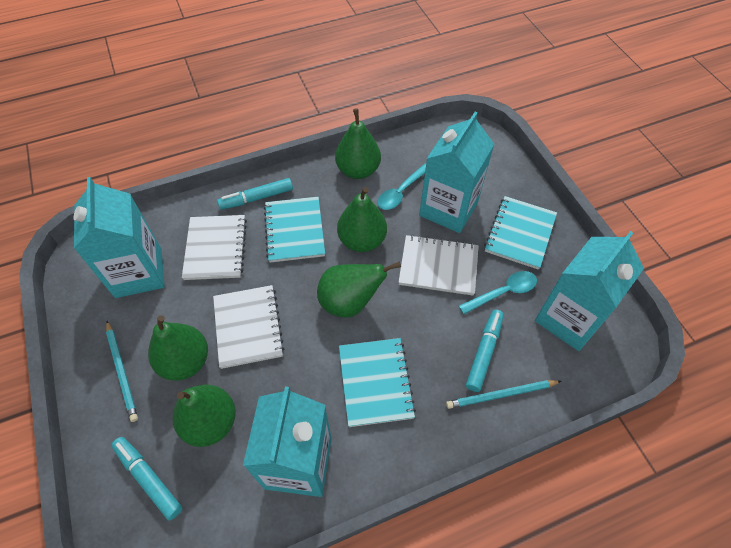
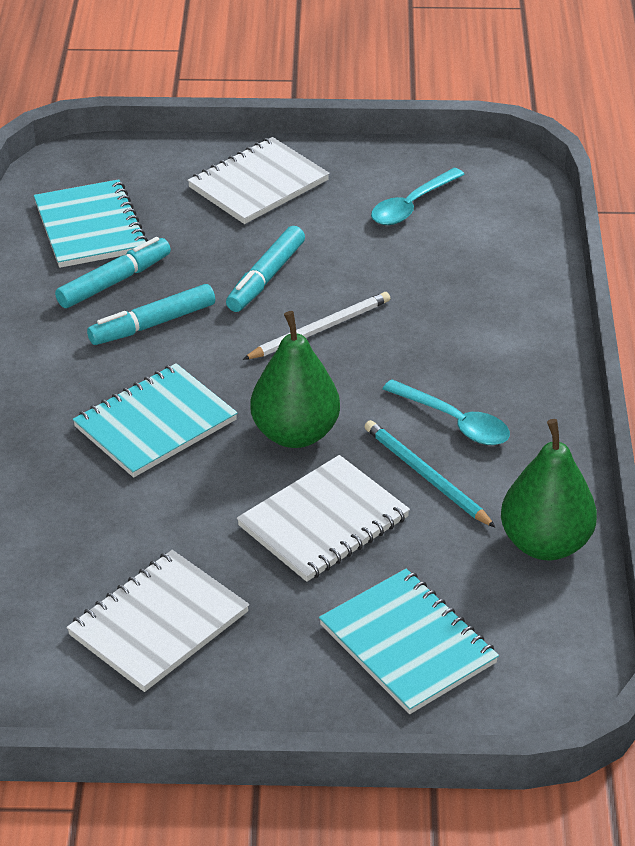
green pear: 5 -> 2
turquoise carton: 4 -> 0
turquoise pencil: 2 -> 1
white pencil: 0 -> 1

